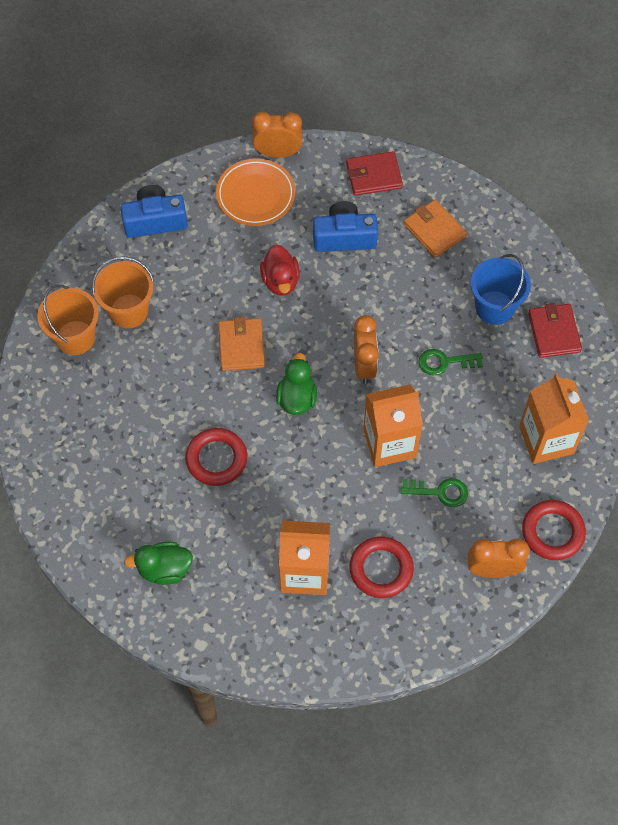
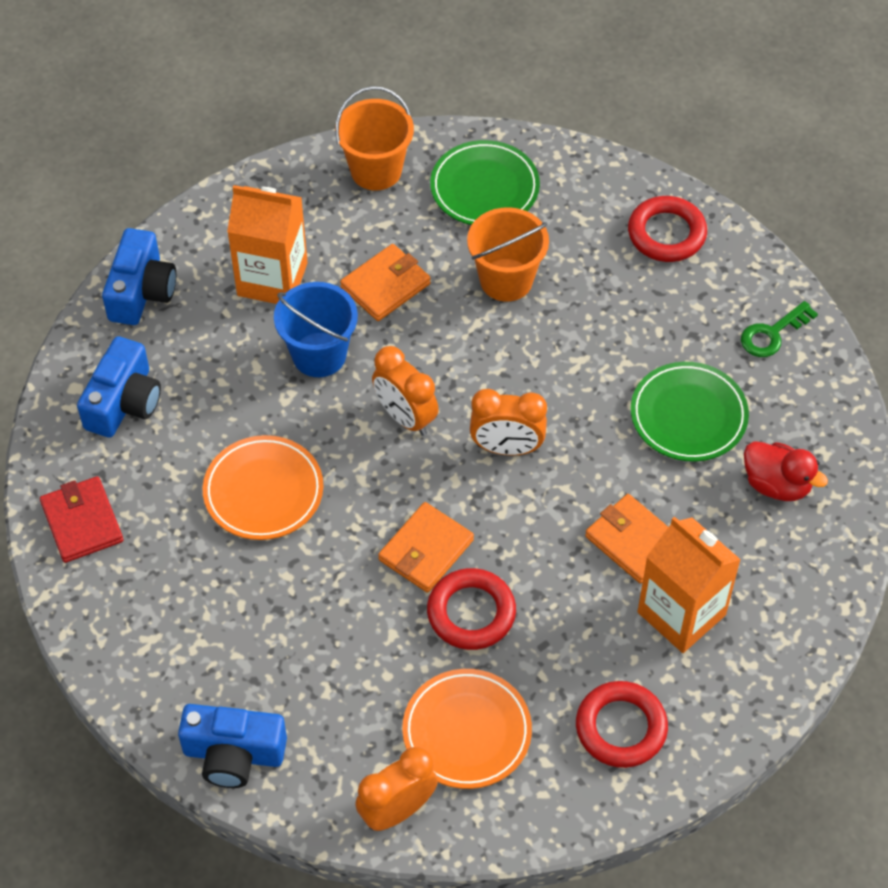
blue camera: 2 -> 3
green duck: 2 -> 0
green key: 2 -> 1
green plate: 0 -> 2
orange carton: 3 -> 2
orange plate: 1 -> 2
orange wallet: 2 -> 3
red wallet: 2 -> 1

